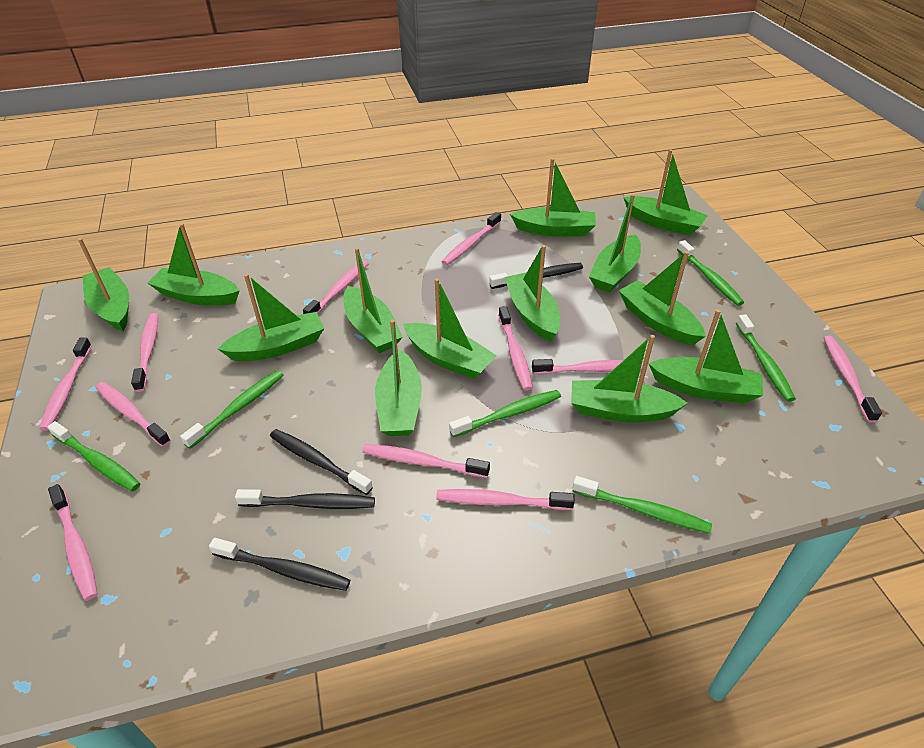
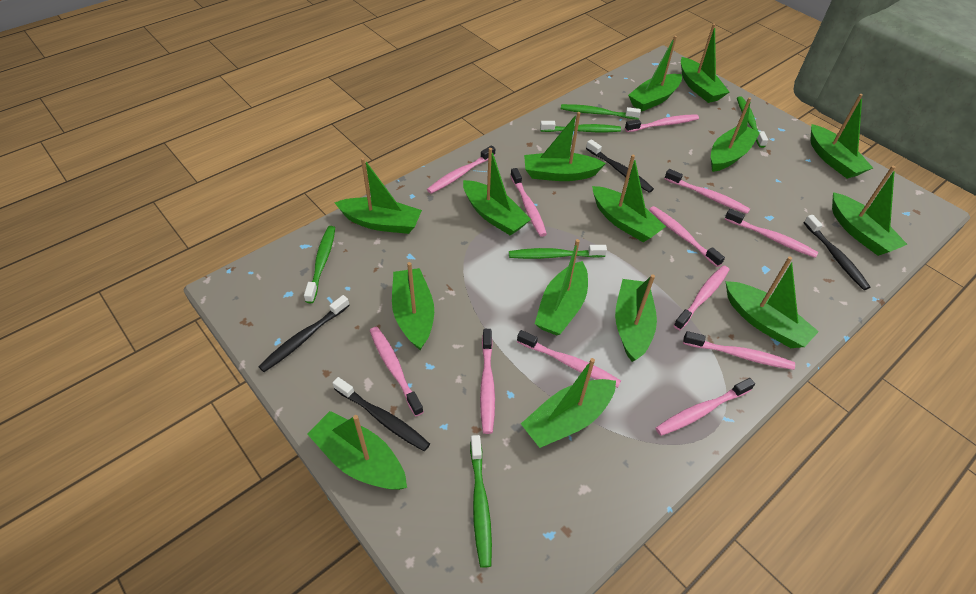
green boat: 13 -> 15
pink toothbrush: 11 -> 12

